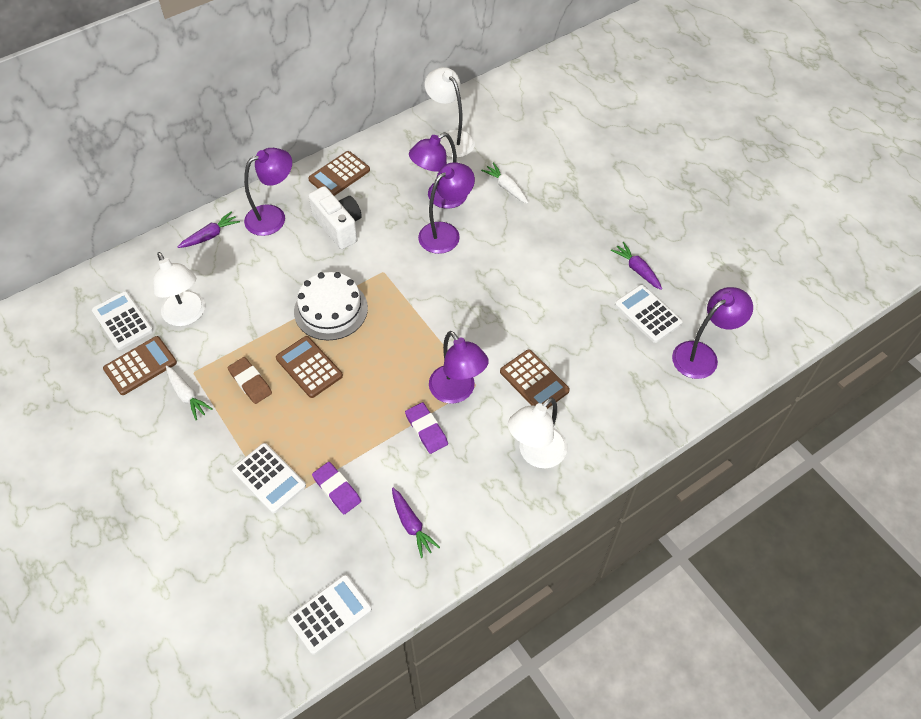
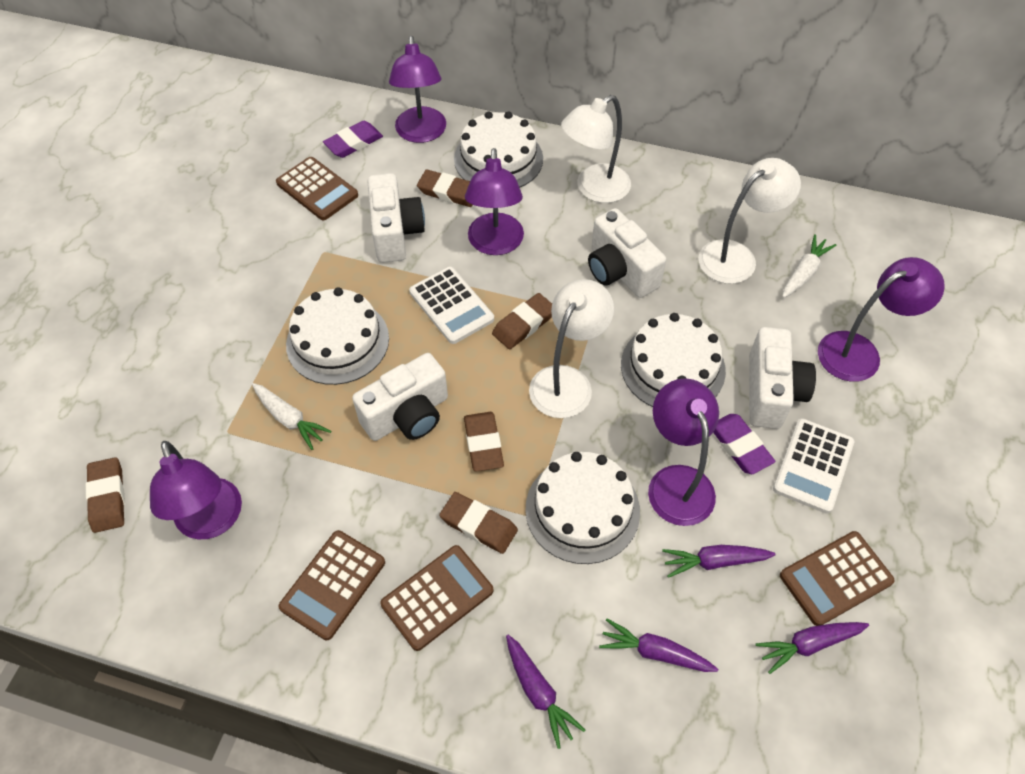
brown eraser: 1 -> 5
purple carrot: 3 -> 4
white cake: 1 -> 4
white calculator: 4 -> 2
white camera: 1 -> 4

